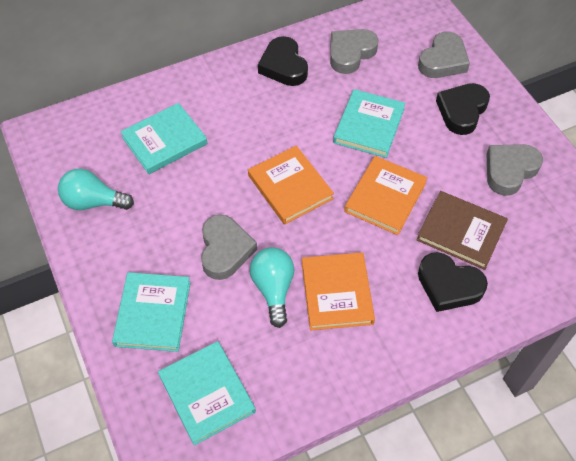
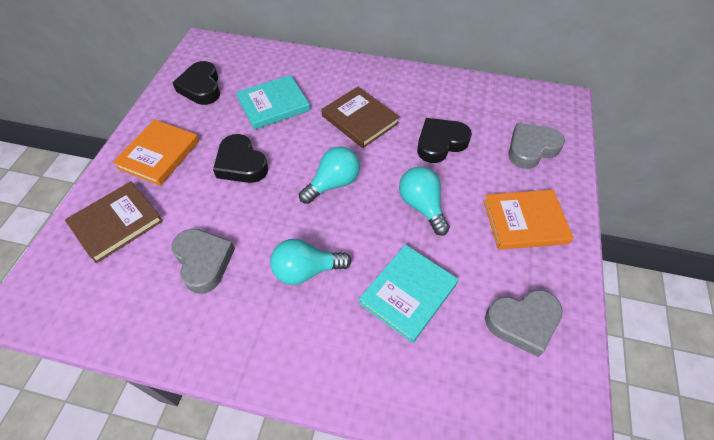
brown book: 1 -> 2
grey heart: 4 -> 3
orange book: 3 -> 2
turquoise book: 4 -> 2
turquoise light bulb: 2 -> 3

